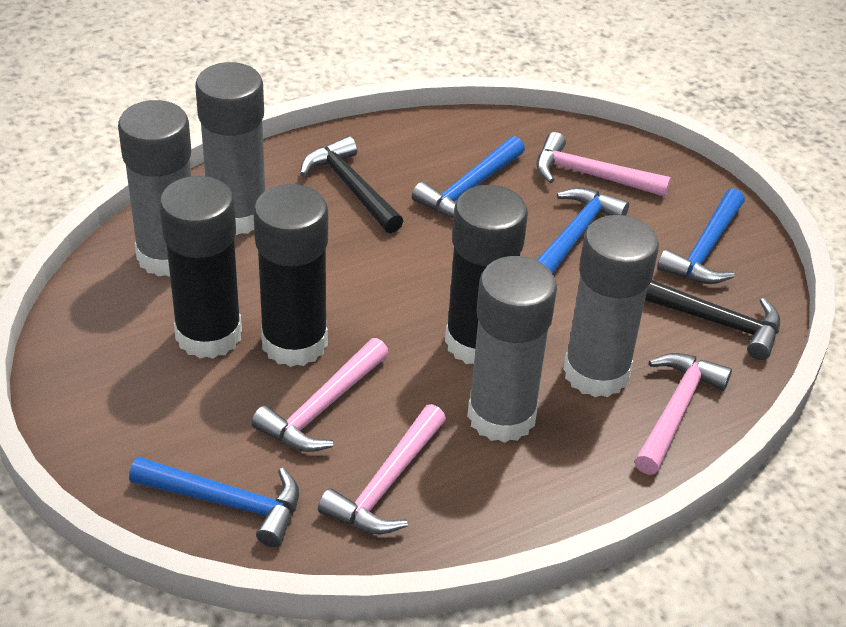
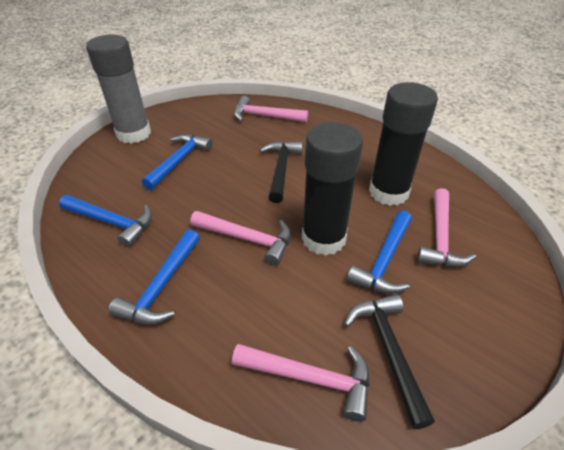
black glue stick: 3 -> 2
grey glue stick: 4 -> 1

